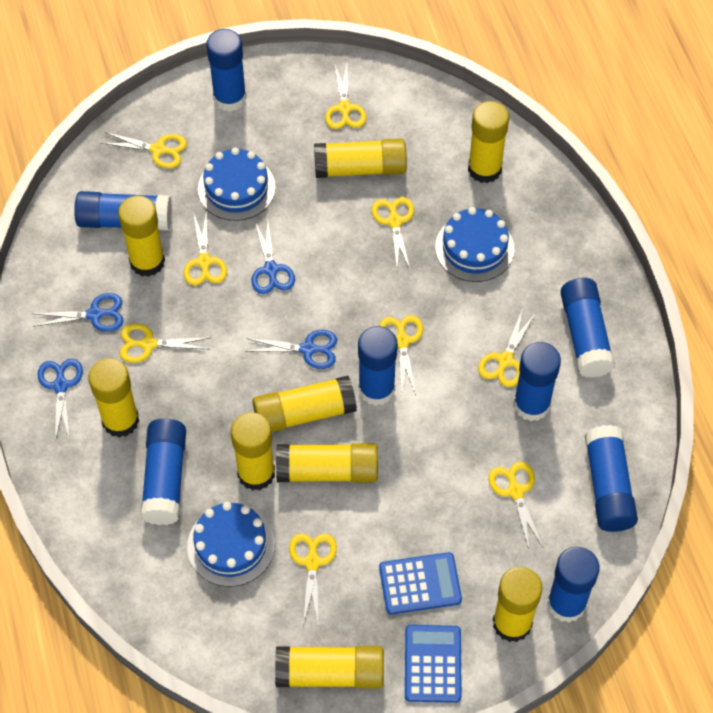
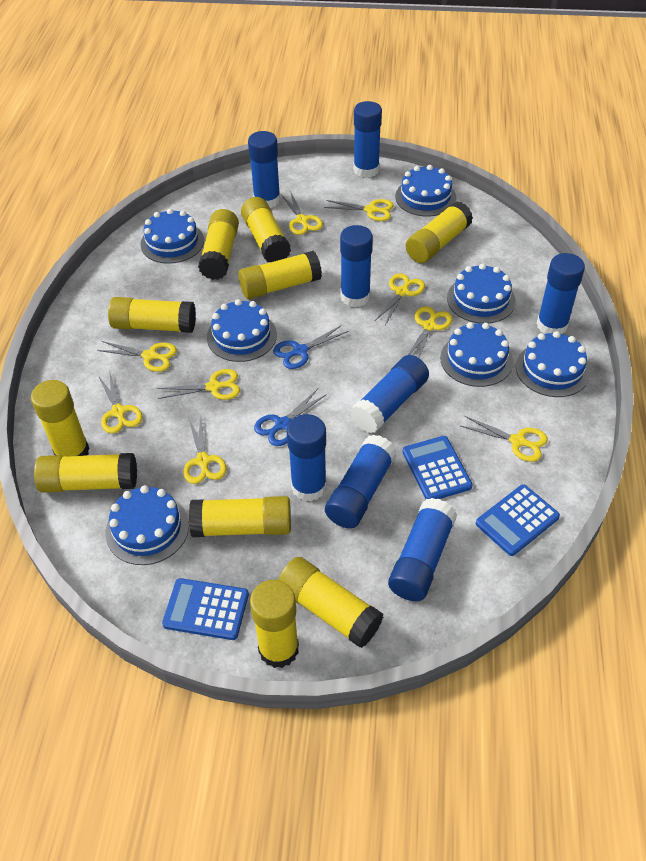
blue cake: 3 -> 7
blue calculator: 2 -> 3
blue scissors: 4 -> 2
yellow glue stick: 9 -> 10

